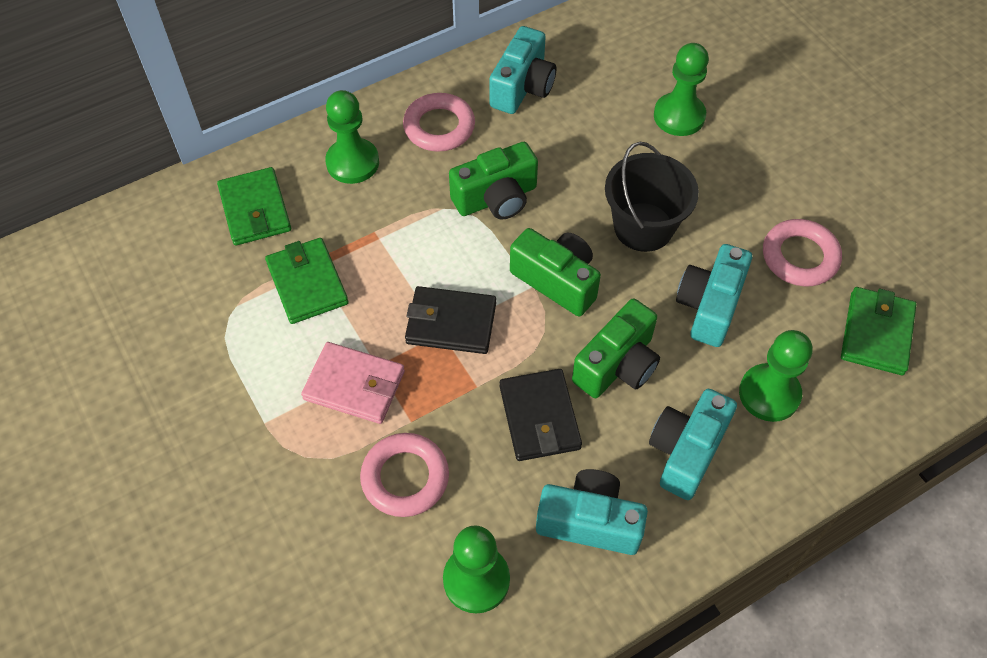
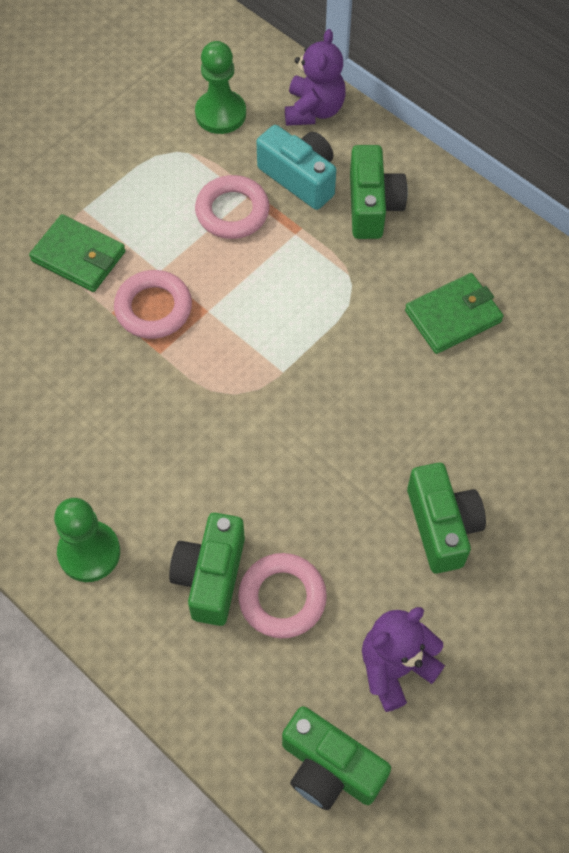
black bucket: 1 -> 0
black wallet: 2 -> 0
green camera: 3 -> 4
green pawn: 4 -> 2
green wallet: 3 -> 2
pink wallet: 1 -> 0
purple teddy bear: 0 -> 2
turquoise camera: 4 -> 1

